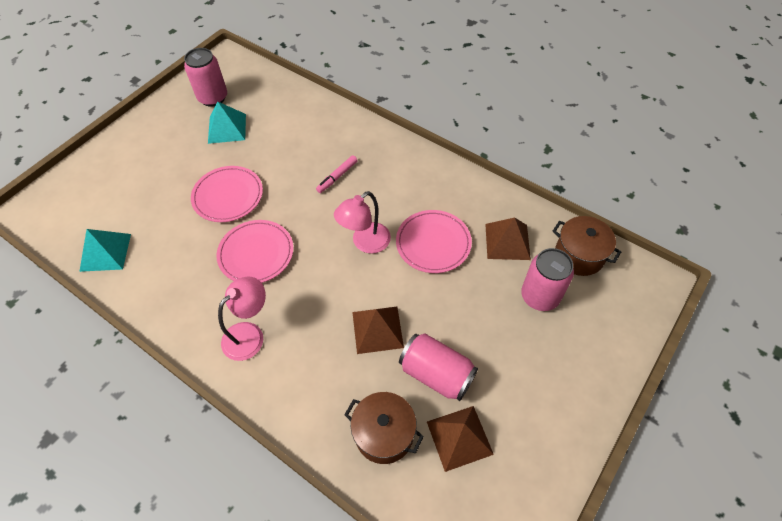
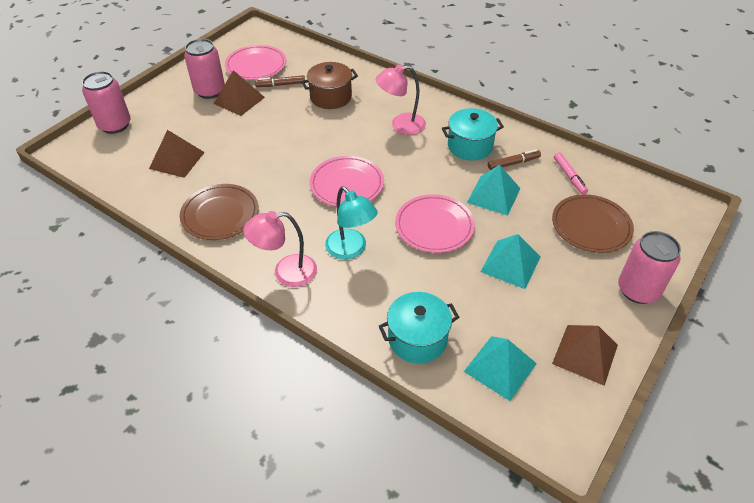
brown marker: 0 -> 2
brown plate: 0 -> 2
brown pot: 2 -> 1
turquoise lamp: 0 -> 1
turquoise pot: 0 -> 2
turquoise pyramid: 2 -> 3

